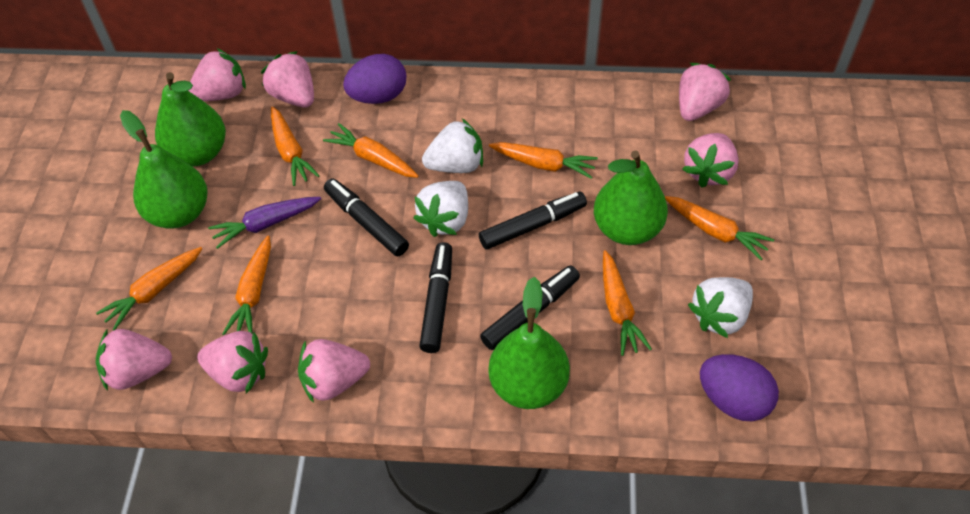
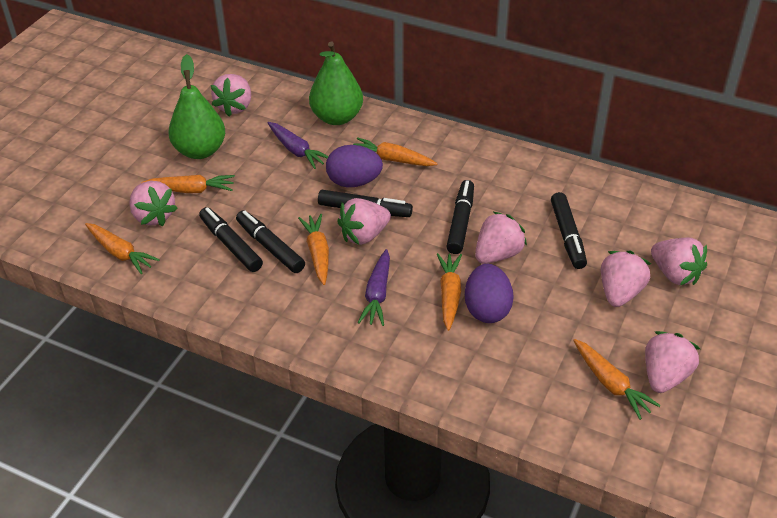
black marker: 4 -> 5
green pear: 4 -> 2
orange carrot: 7 -> 6
purple carrot: 1 -> 2
white strawberry: 3 -> 0

